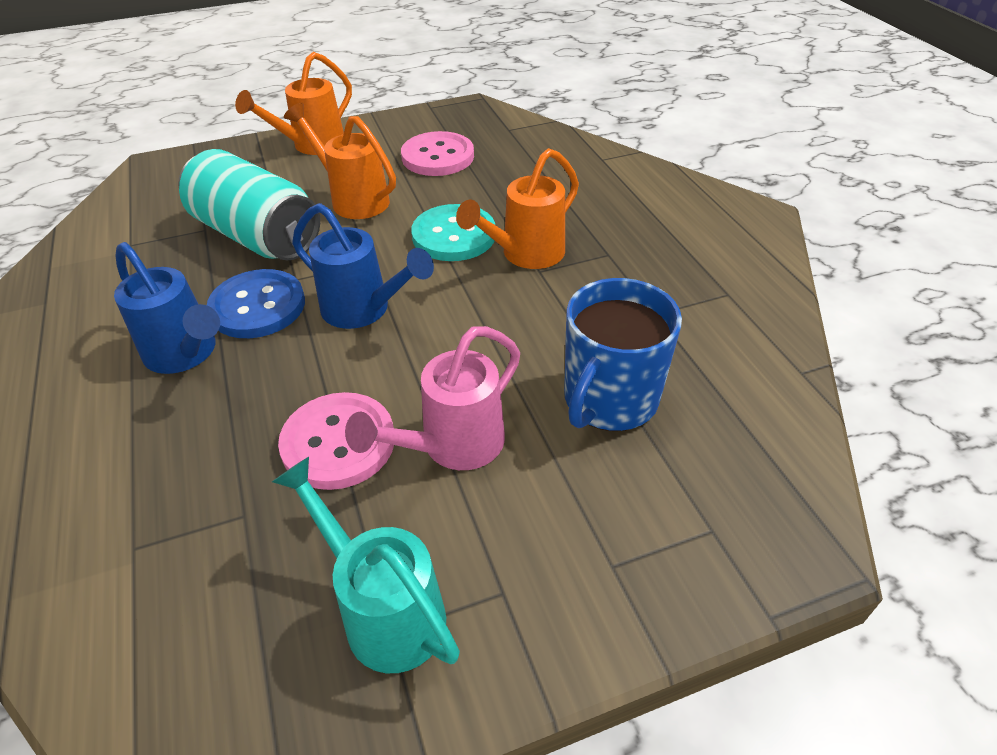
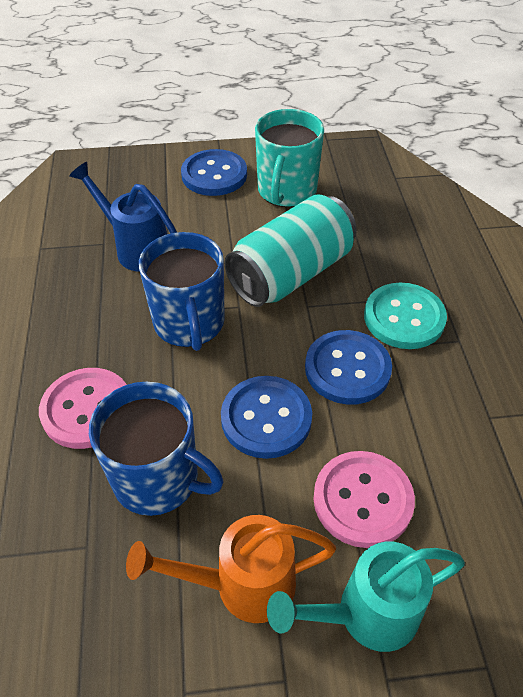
blue button: 1 -> 3
blue mug: 1 -> 2
blue watering can: 2 -> 1
orange watering can: 3 -> 1
pink watering can: 1 -> 0
turquoise mug: 0 -> 1

